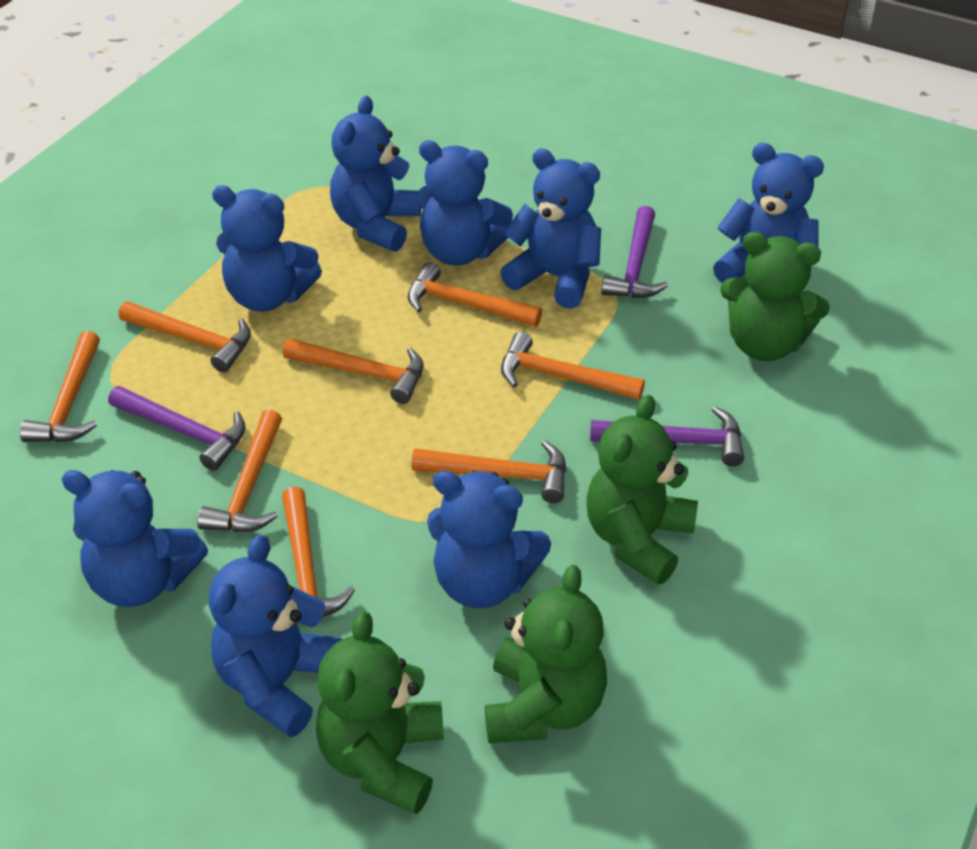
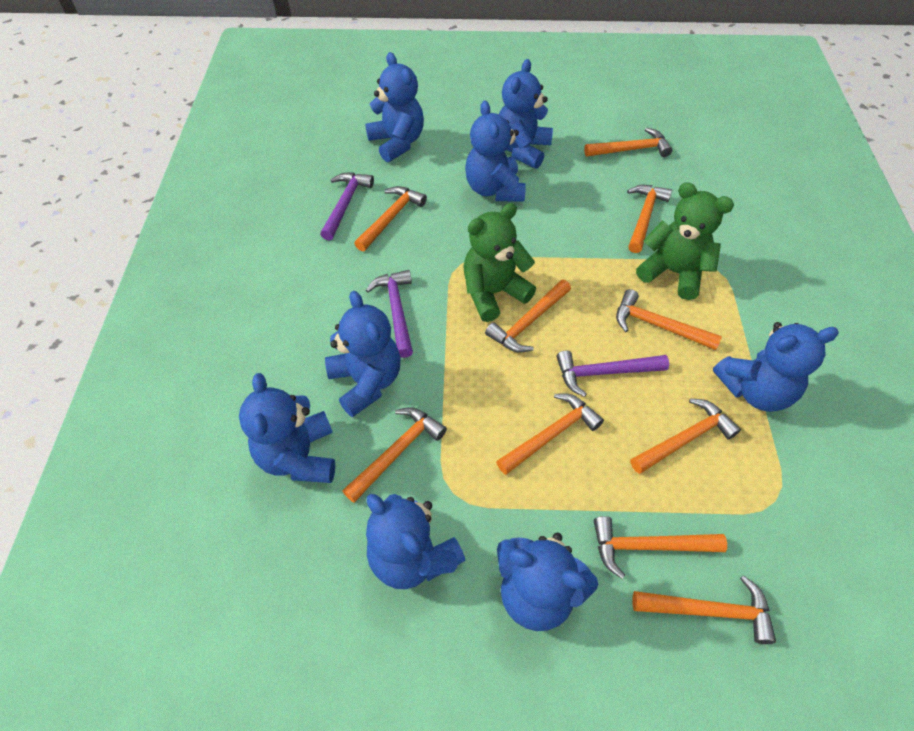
green teddy bear: 4 -> 2
orange hammer: 8 -> 10

